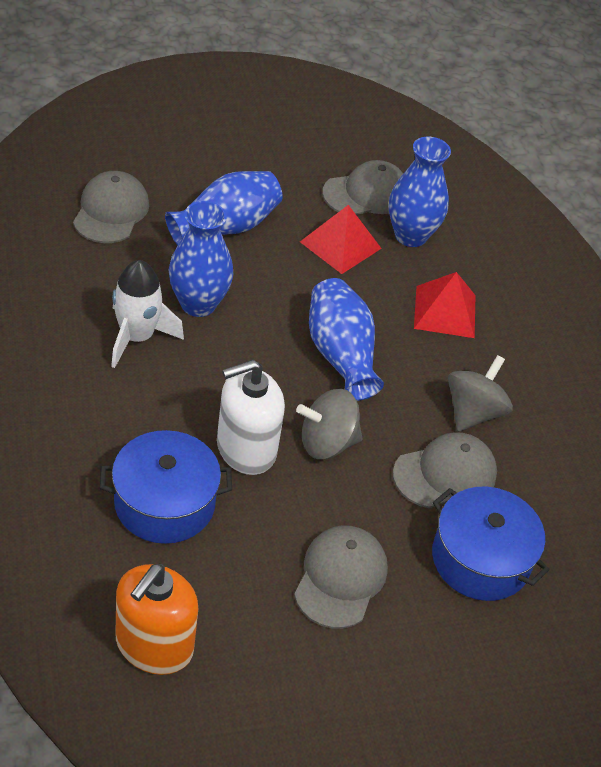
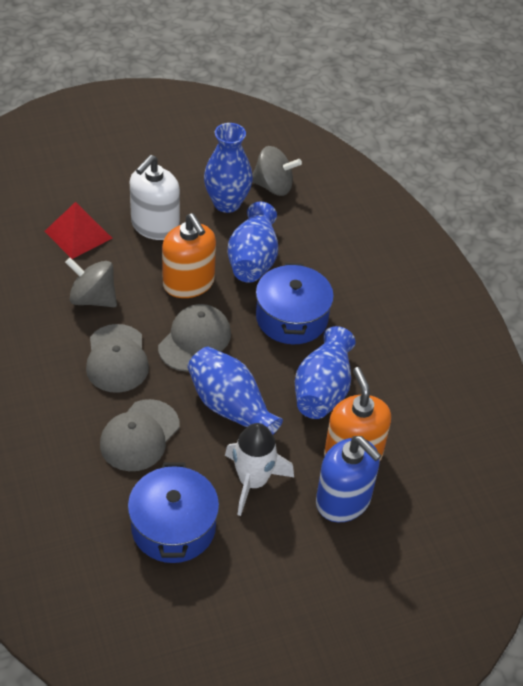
blue soap dispenser: 0 -> 1
grey cap: 4 -> 3
orange soap dispenser: 1 -> 2
red pyramid: 2 -> 1

